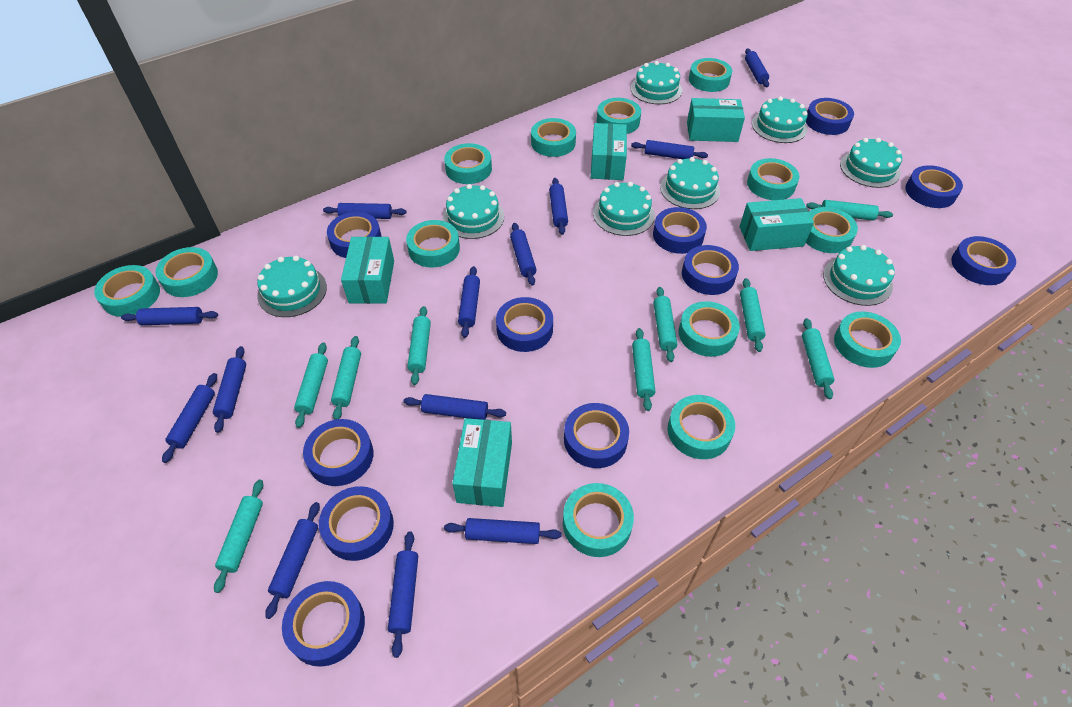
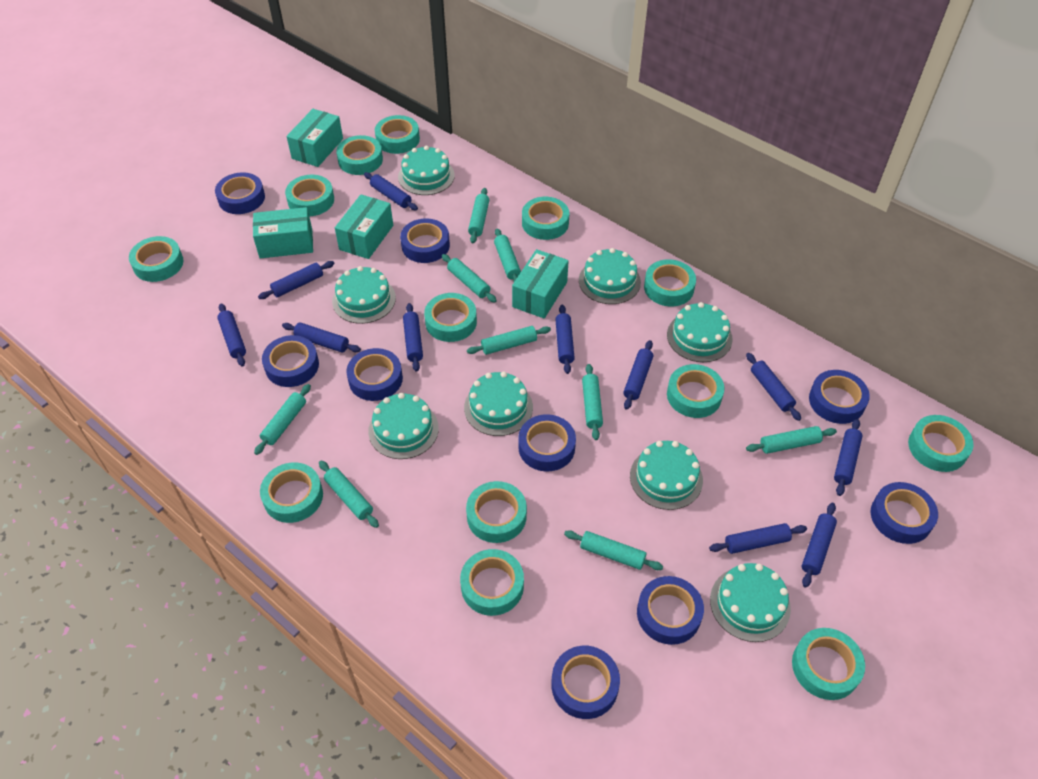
blue rolling pin: 13 -> 11
blue tape: 11 -> 9
turquoise box: 5 -> 4

